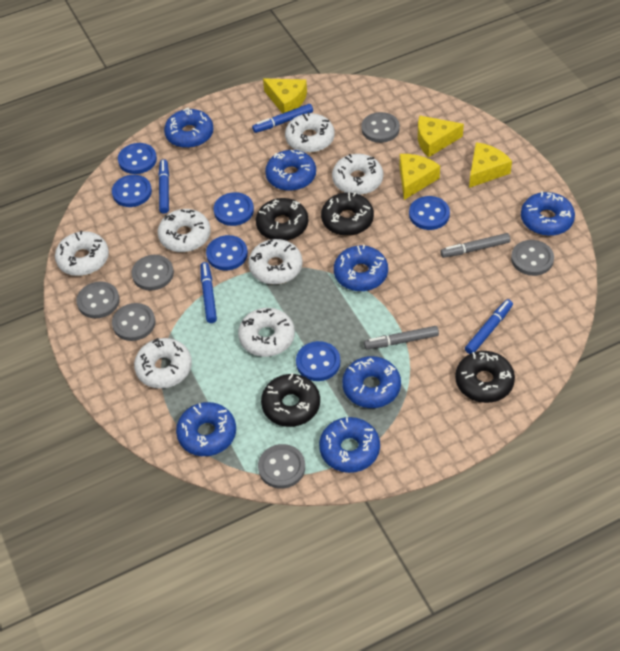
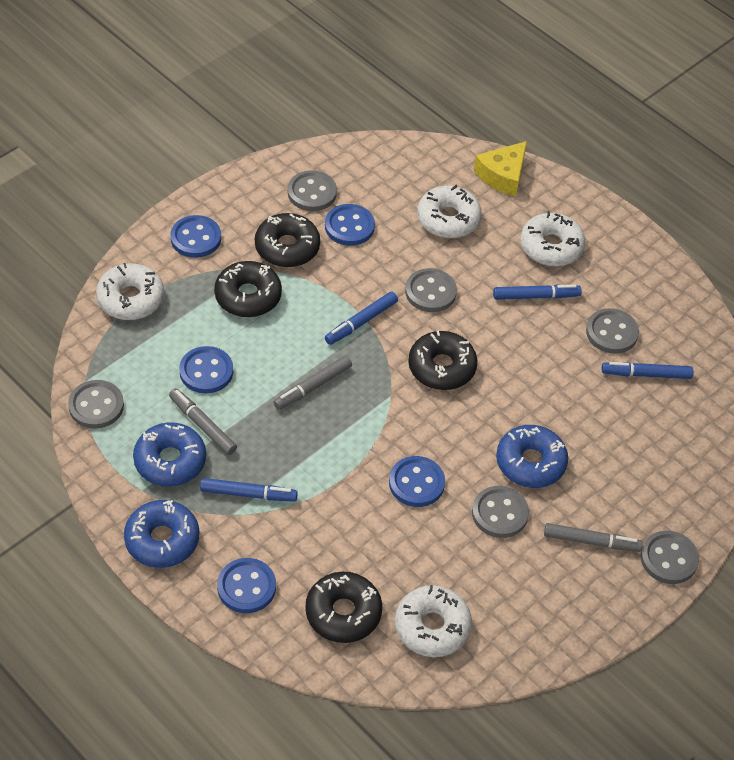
blue button: 6 -> 5
blue donut: 7 -> 3
grey marker: 2 -> 3
white donut: 7 -> 4
yellow cheese: 4 -> 1

